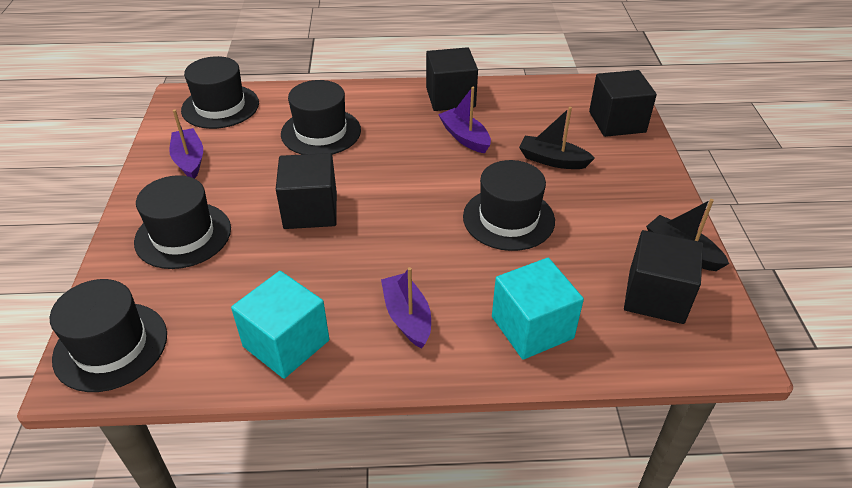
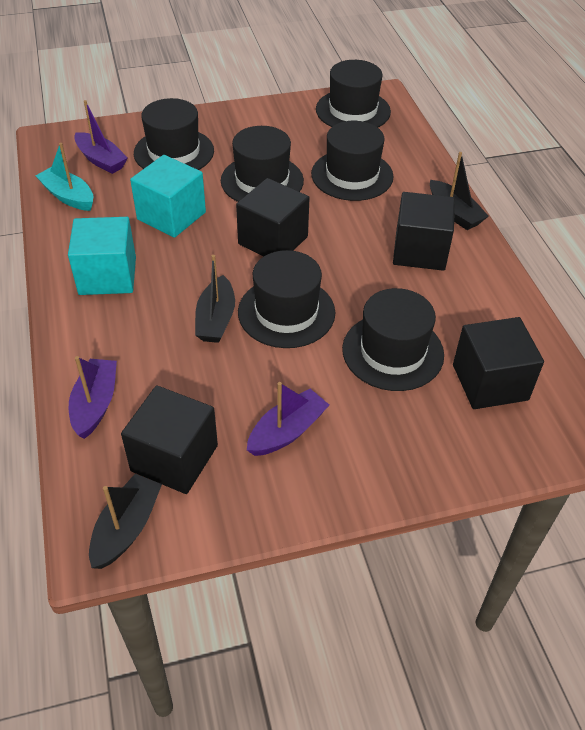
black boat: 2 -> 3
black hat: 5 -> 6
turquoise boat: 0 -> 1

